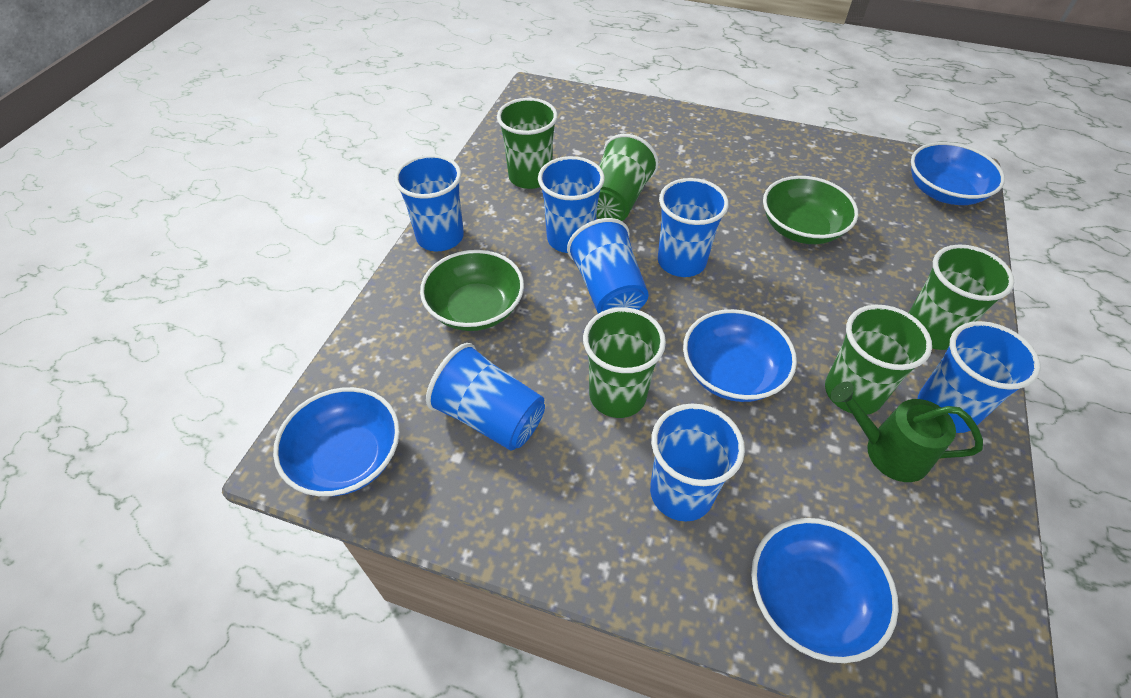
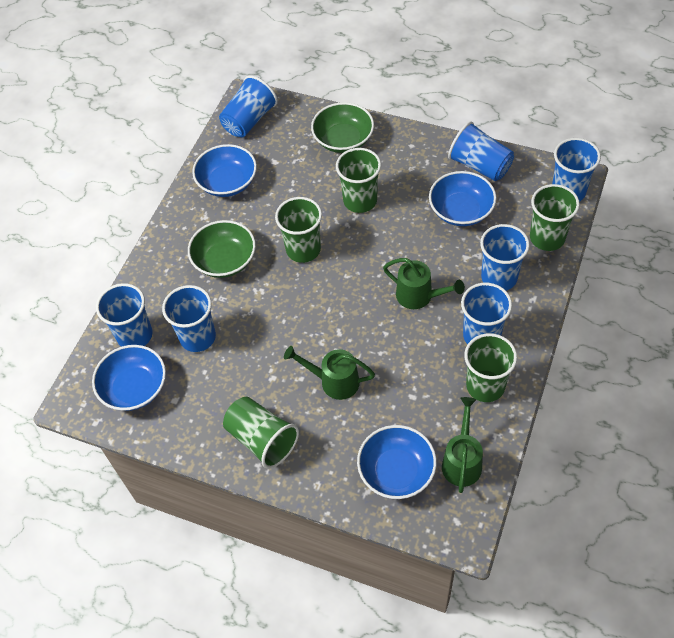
green watering can: 1 -> 3

